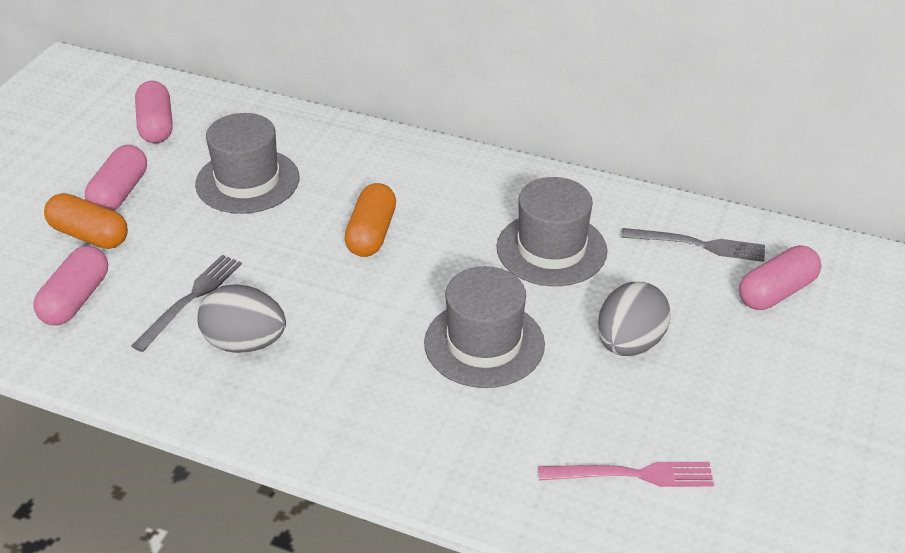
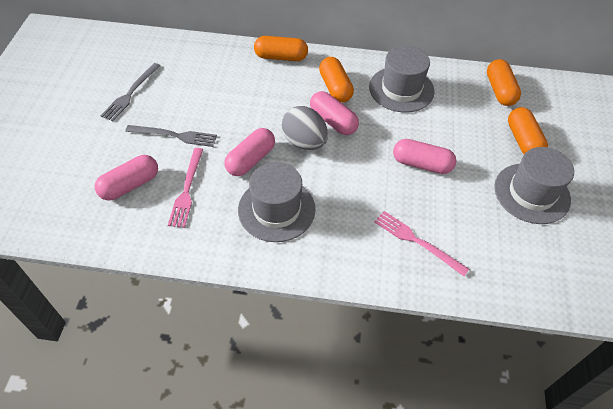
grey egg: 2 -> 1
orange capsule: 2 -> 4
pink fork: 1 -> 2

